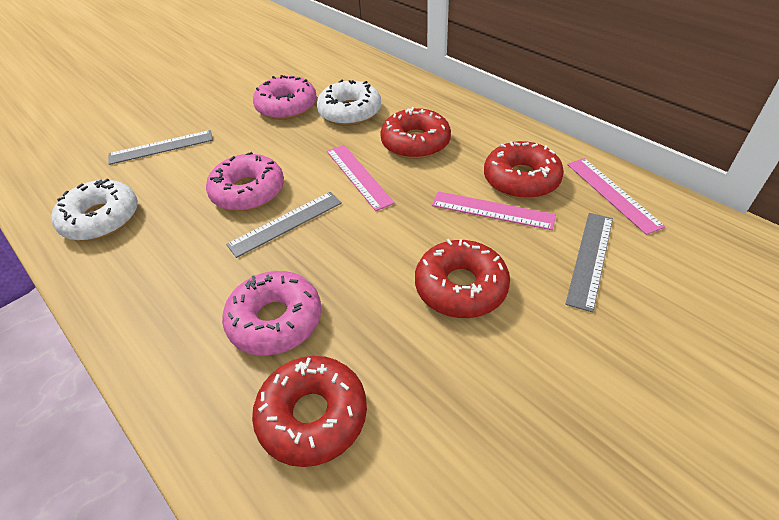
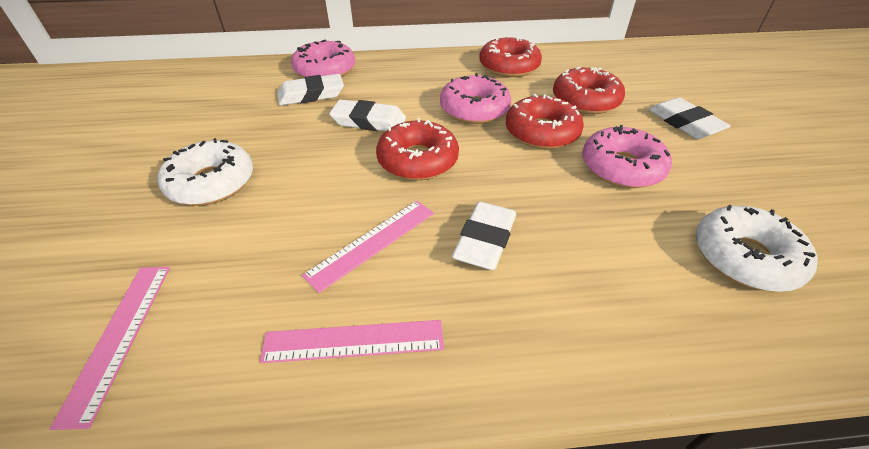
grey ruler: 3 -> 0
white eraser: 0 -> 4

